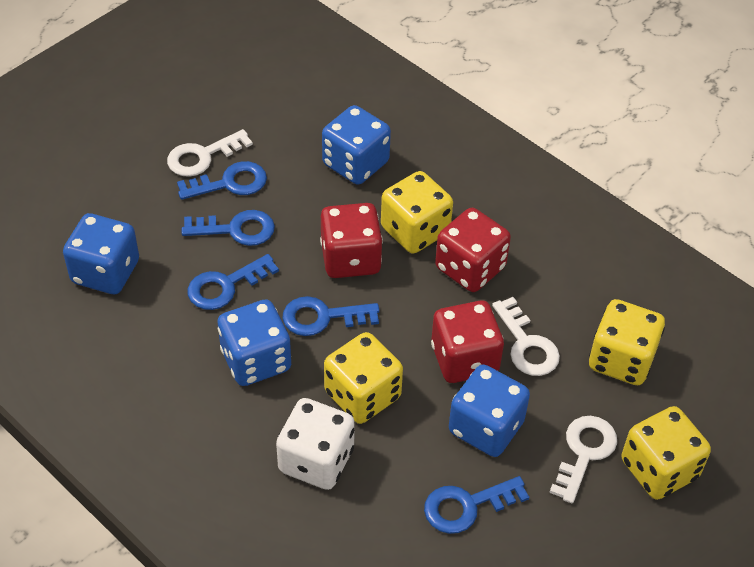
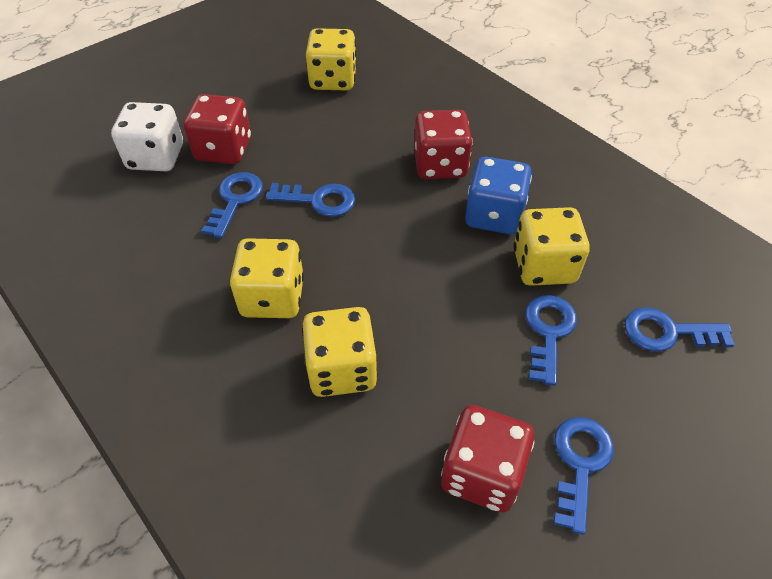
blue dice: 4 -> 1
white key: 3 -> 0

